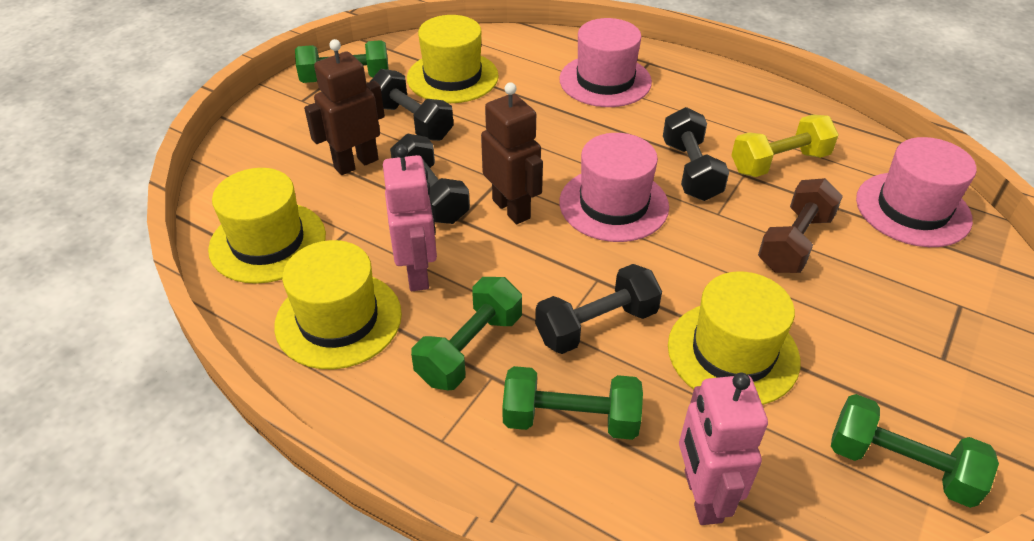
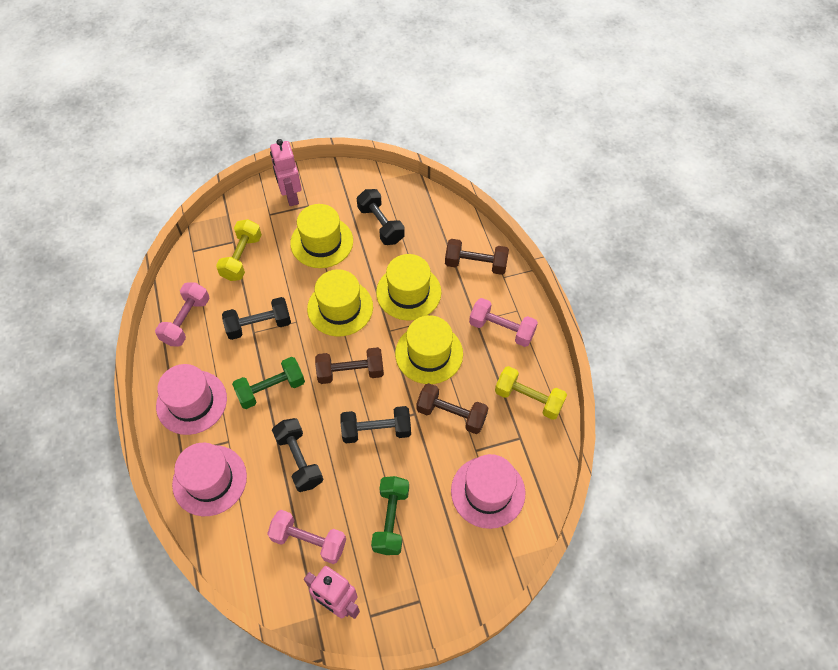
brown dumbbell: 1 -> 3
brown robot: 2 -> 0
green dumbbell: 4 -> 2
pink dumbbell: 0 -> 3
yellow dumbbell: 1 -> 2

